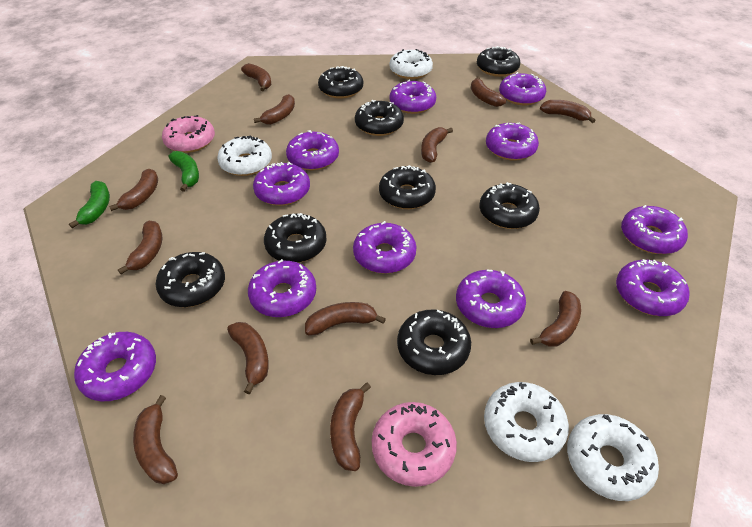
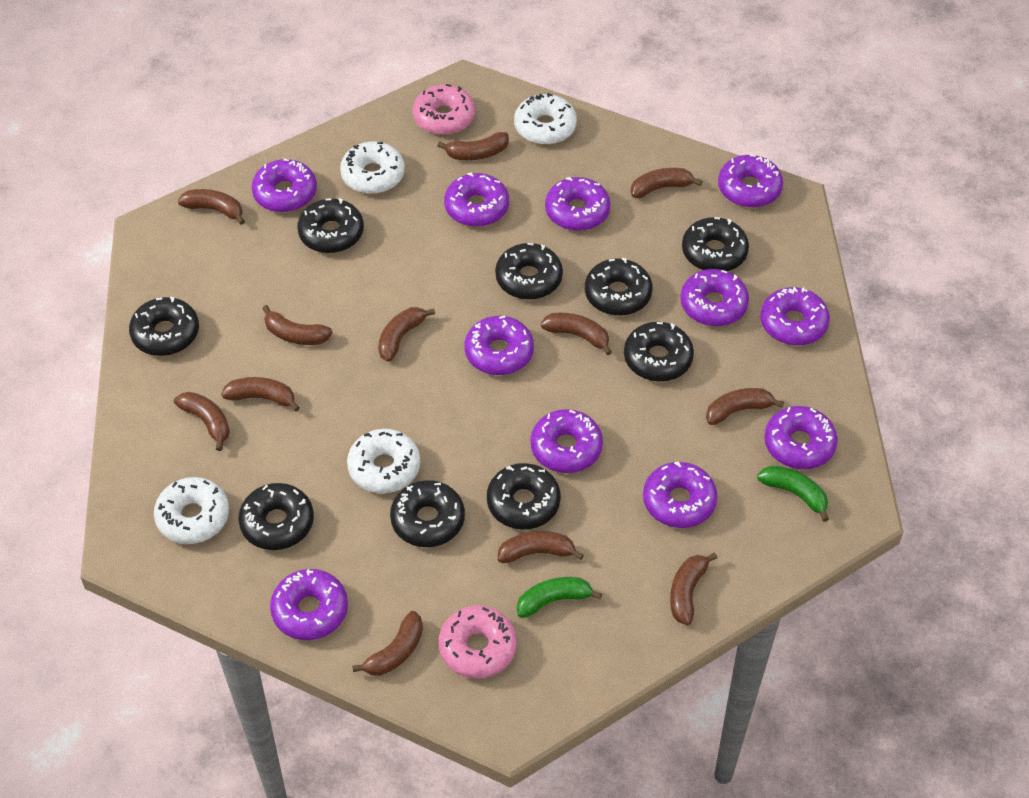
black donut: 8 -> 9

